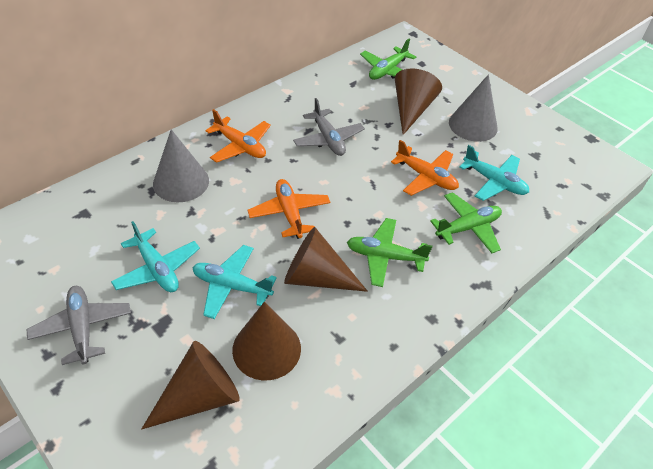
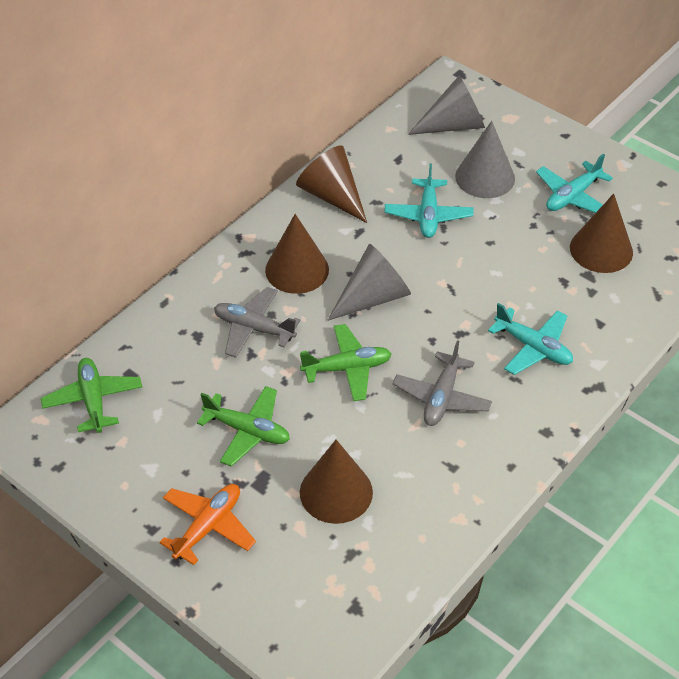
grey cone: 2 -> 3
orange plane: 3 -> 1

